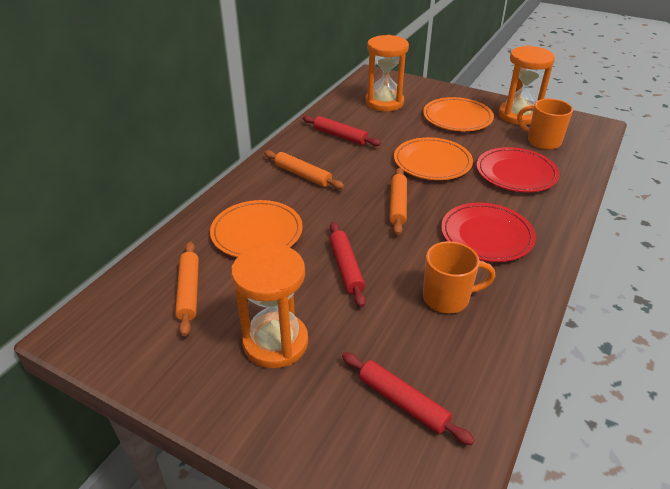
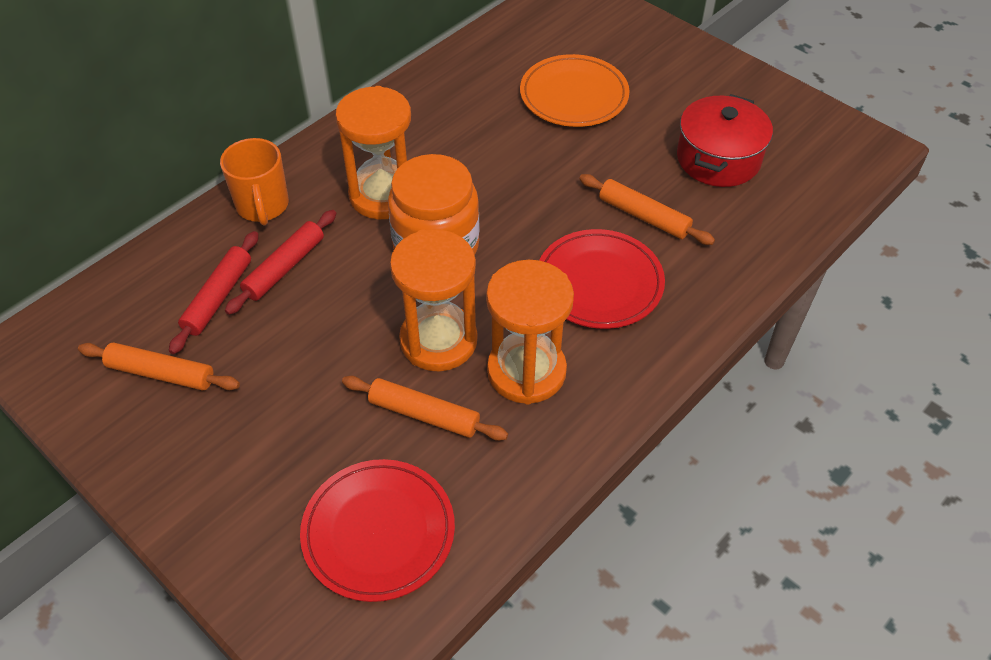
orange jar: 0 -> 1
orange mug: 2 -> 1
orange plate: 3 -> 1
red pot: 0 -> 1
red rolling pin: 3 -> 2

